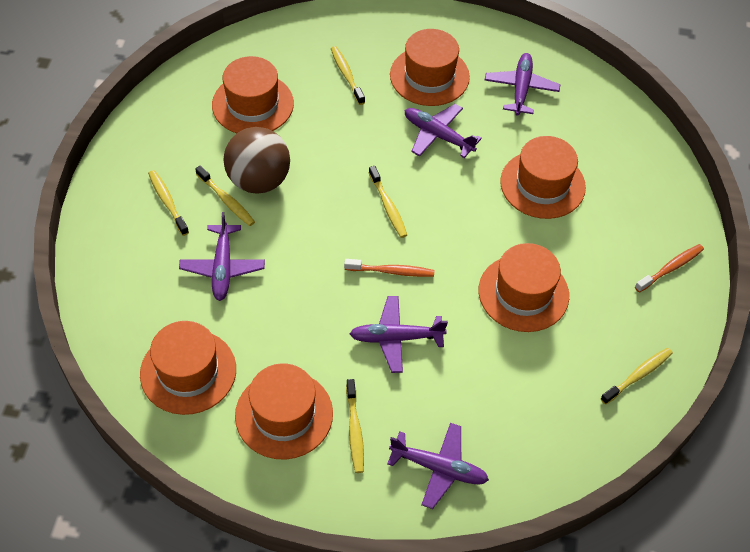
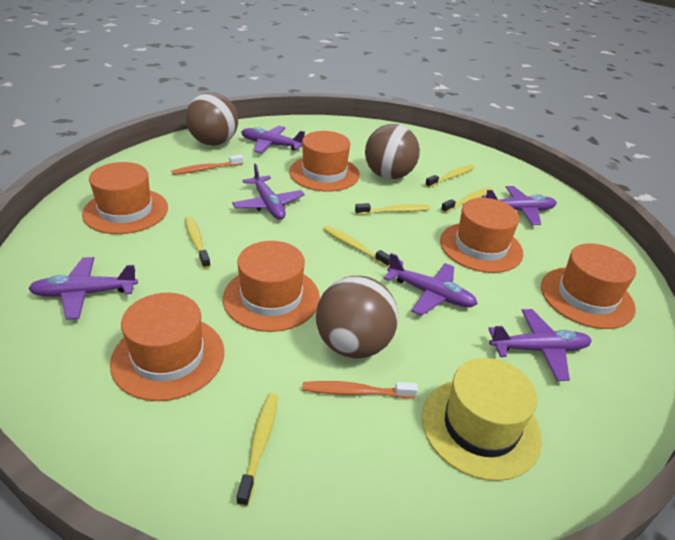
brown ball: 1 -> 3
purple plane: 5 -> 6
yellow hat: 0 -> 1

